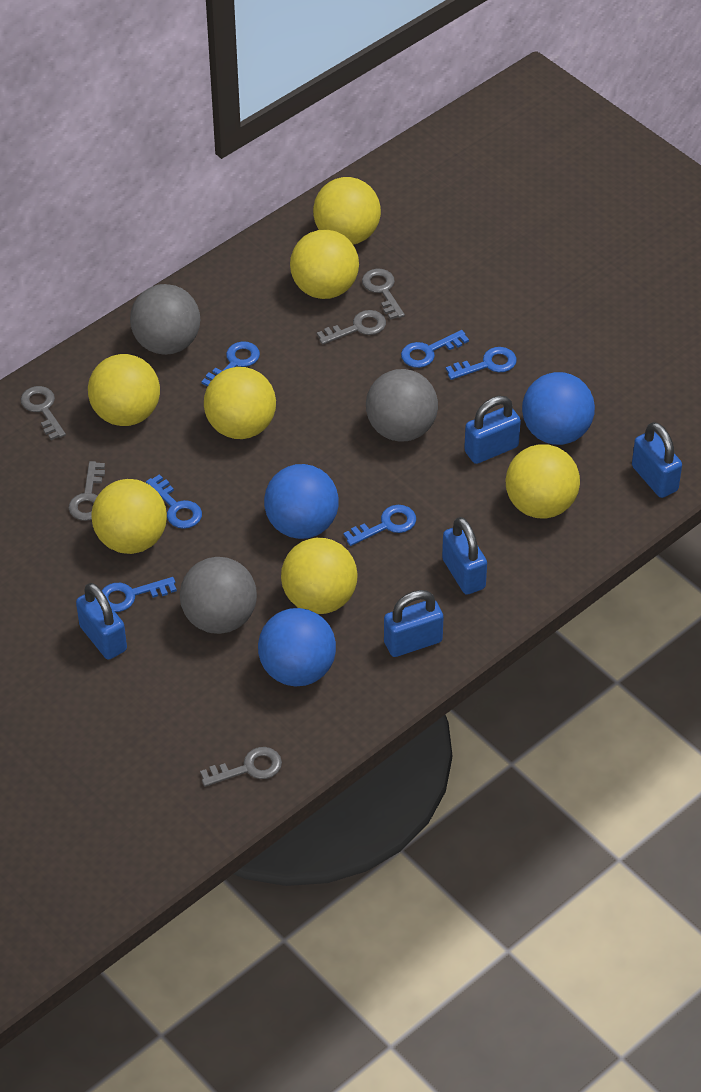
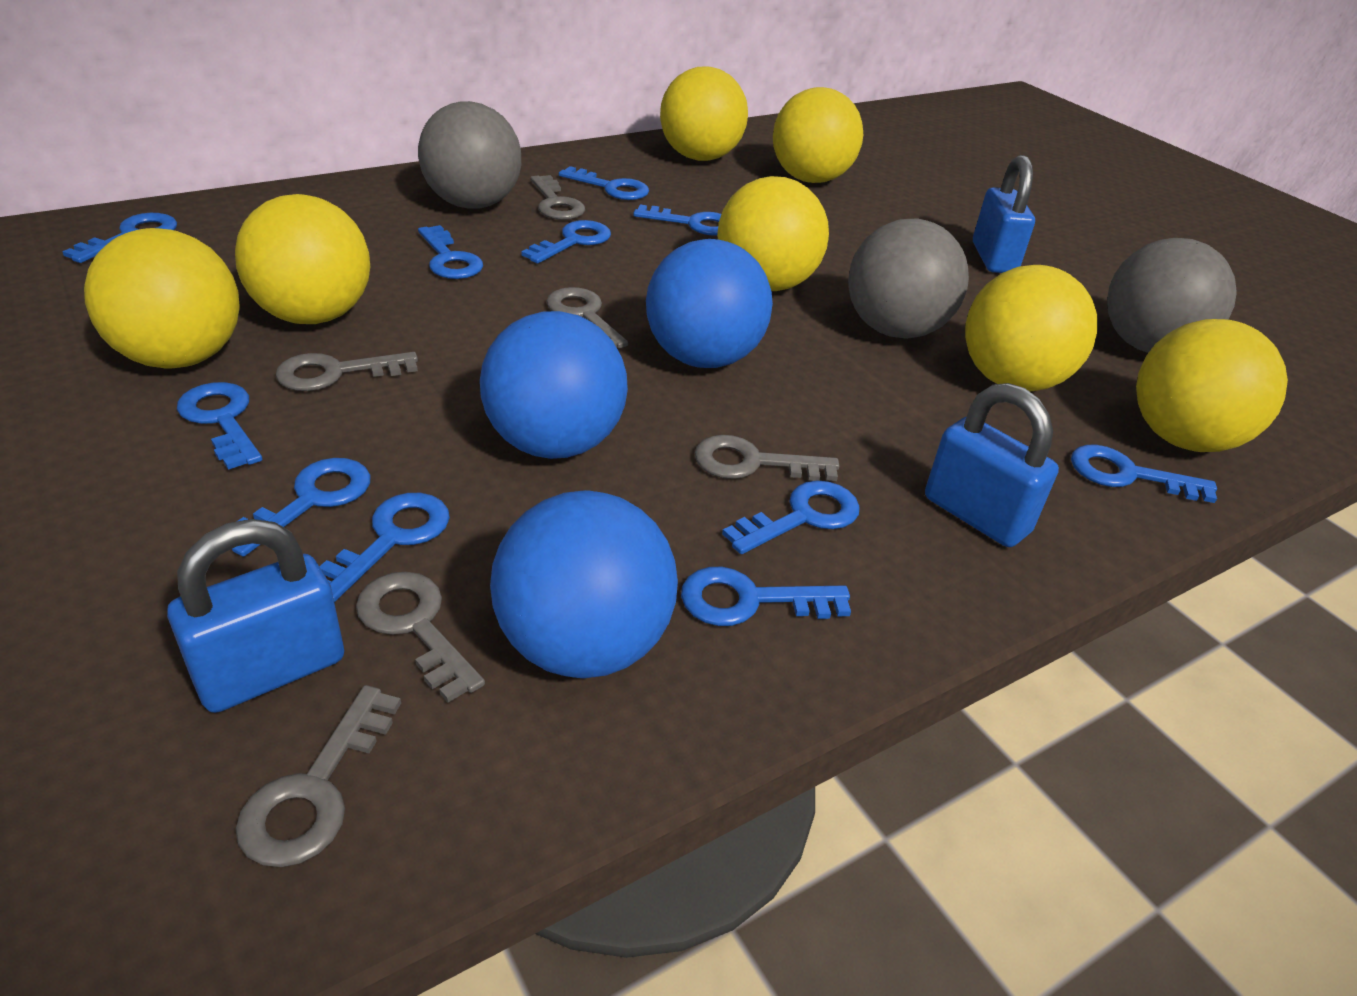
blue key: 6 -> 11
blue padlock: 5 -> 3
grey key: 5 -> 6

